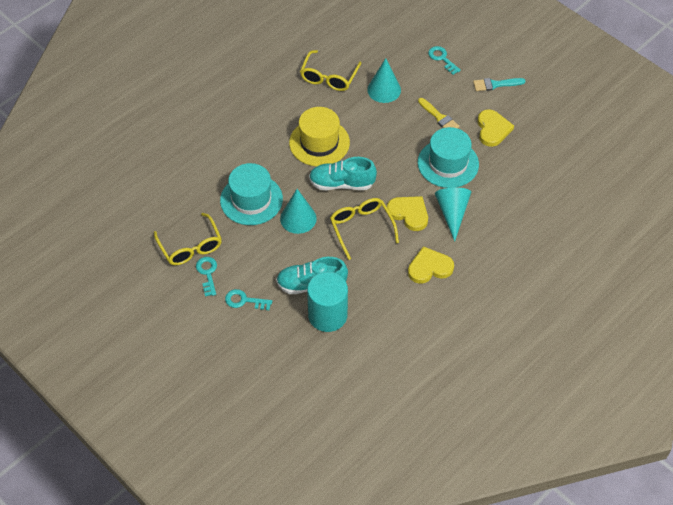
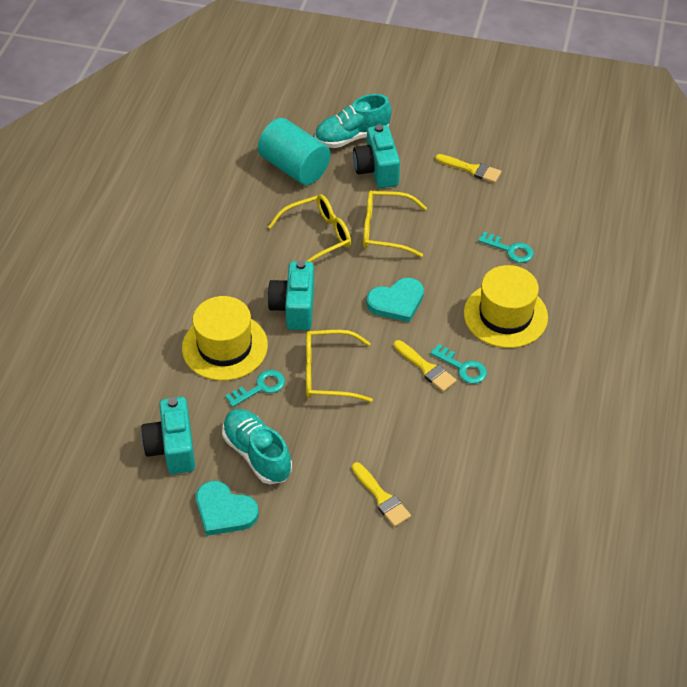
turquoise brush: 1 -> 0
turquoise camera: 0 -> 3
turquoise cone: 3 -> 0
turquoise hat: 2 -> 0
turquoise heart: 0 -> 2
yellow brush: 1 -> 3
yellow hat: 1 -> 2
yellow heart: 3 -> 0

